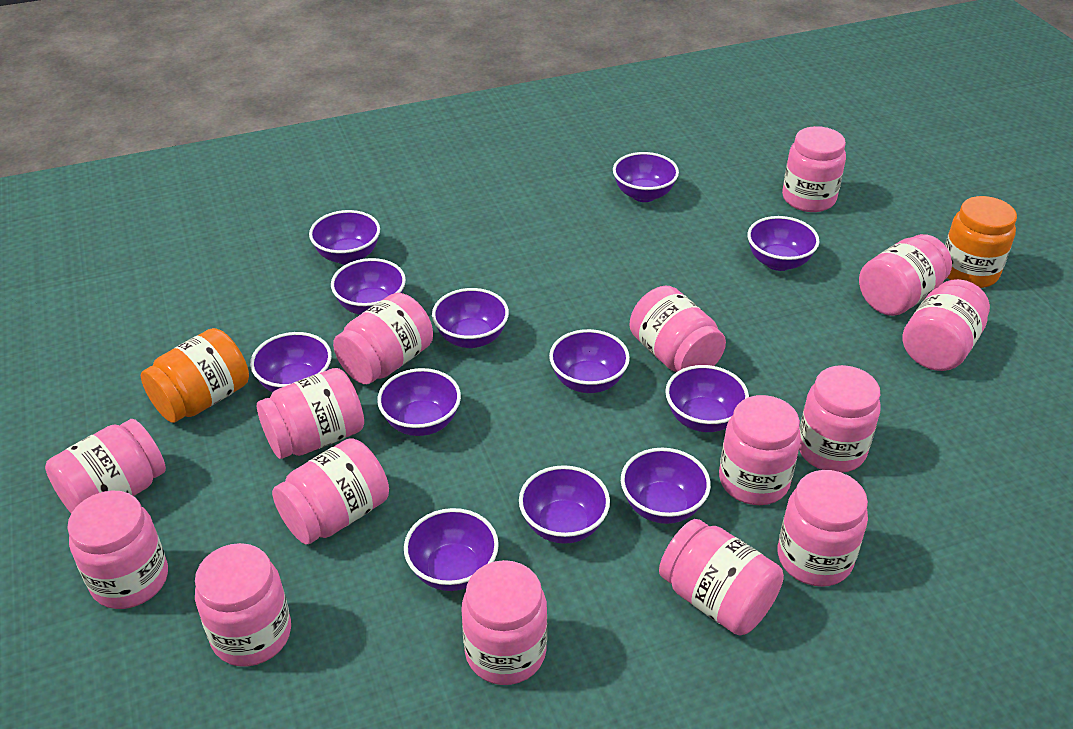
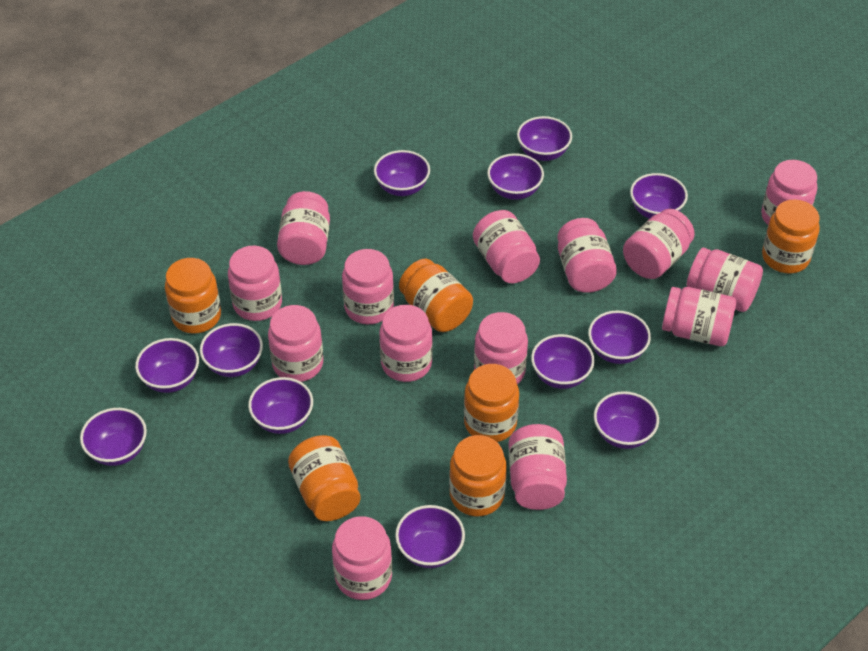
orange jar: 2 -> 6
pink jar: 15 -> 14

